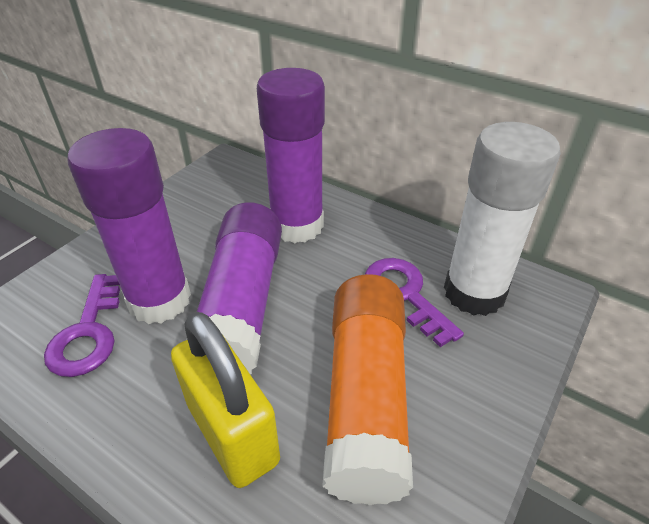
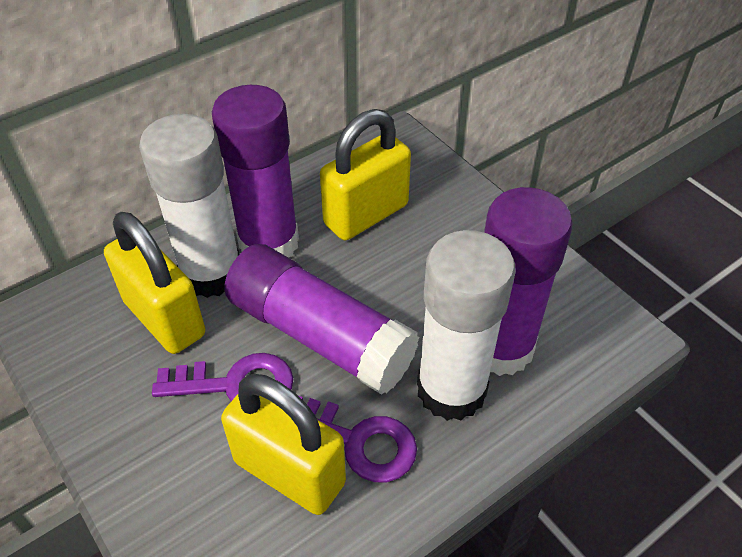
orange glue stick: 1 -> 0
white glue stick: 1 -> 2
yellow padlock: 1 -> 3

